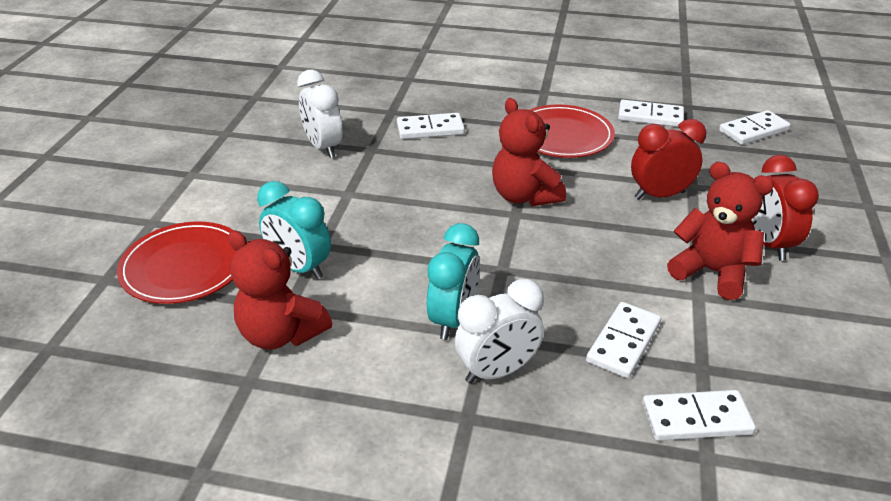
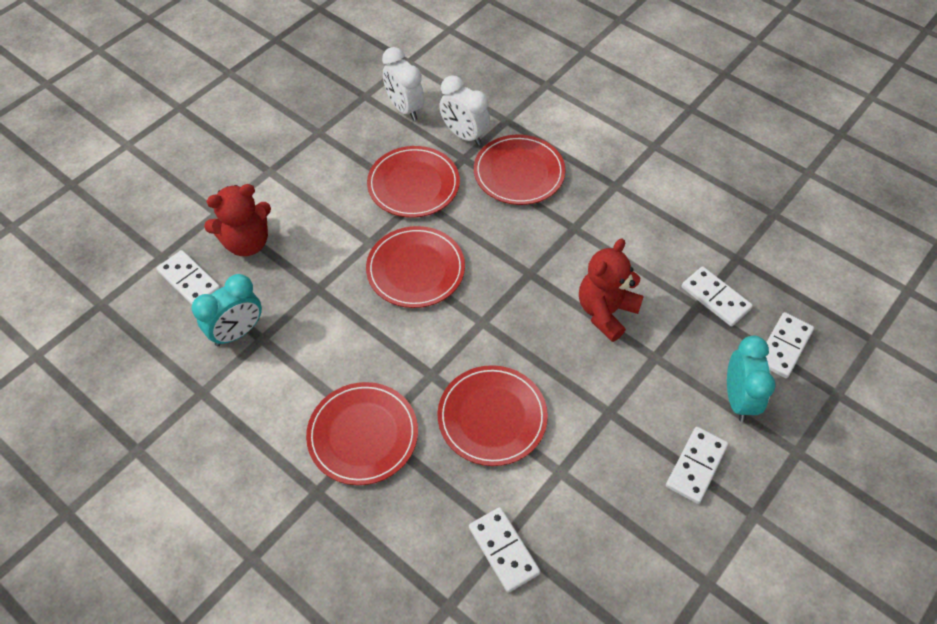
red clock: 2 -> 0
red plate: 2 -> 5
red teddy bear: 3 -> 2

